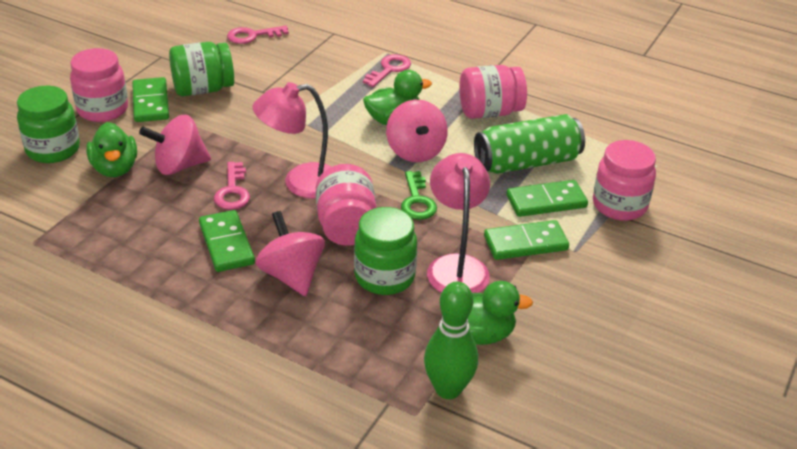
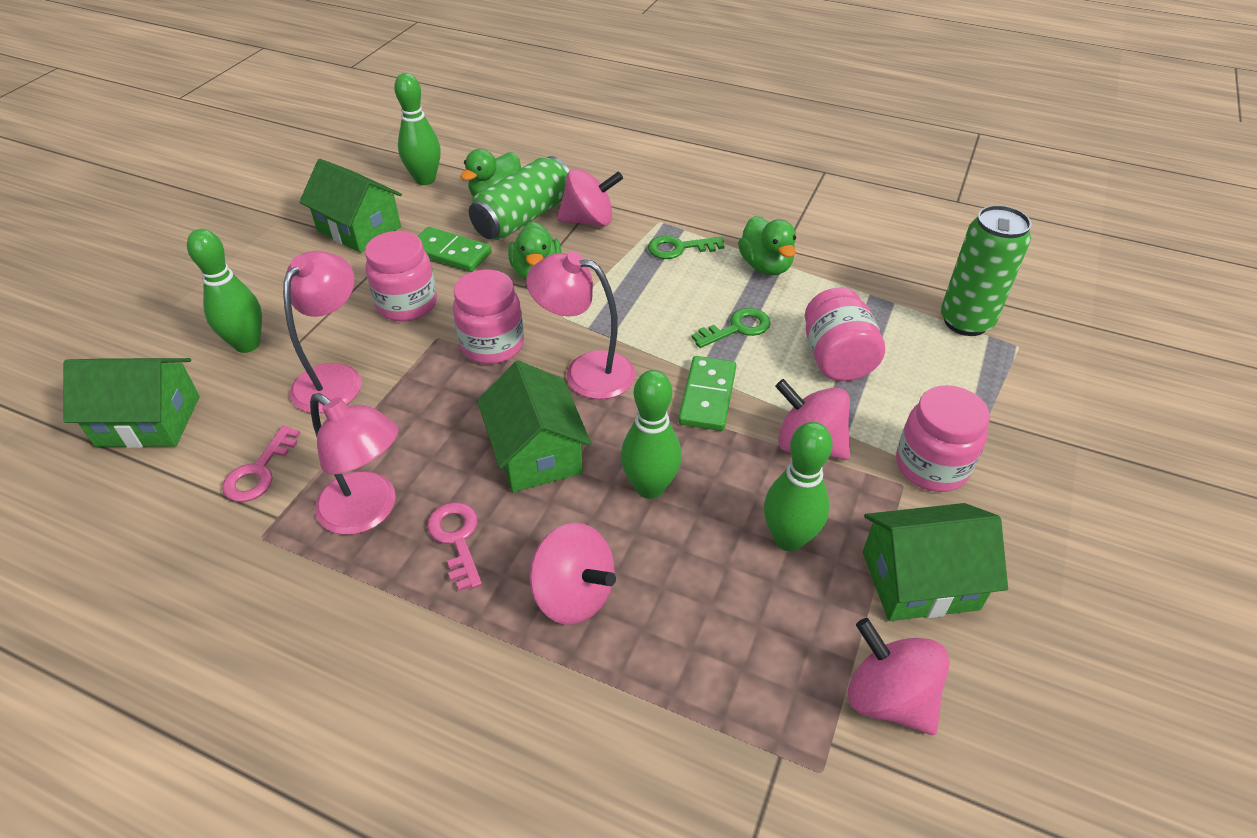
green bowling pin: 1 -> 4
green can: 1 -> 2
green domino: 4 -> 2
green house: 0 -> 4
green jar: 3 -> 0
green key: 1 -> 2
pink key: 3 -> 2
pink lamp: 2 -> 3
pink spinning top: 3 -> 4

